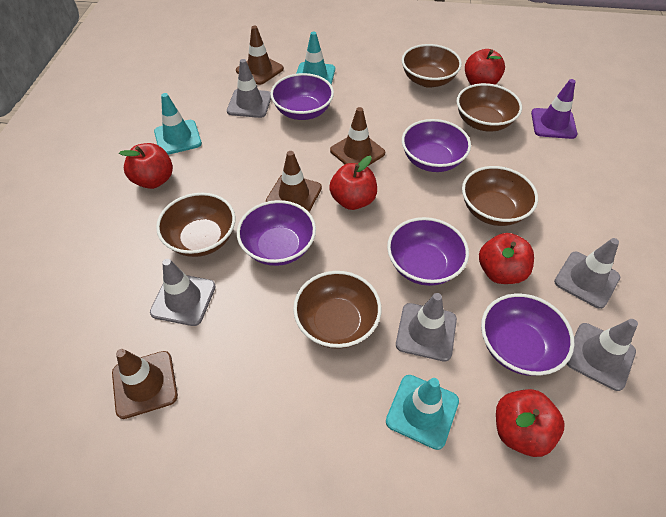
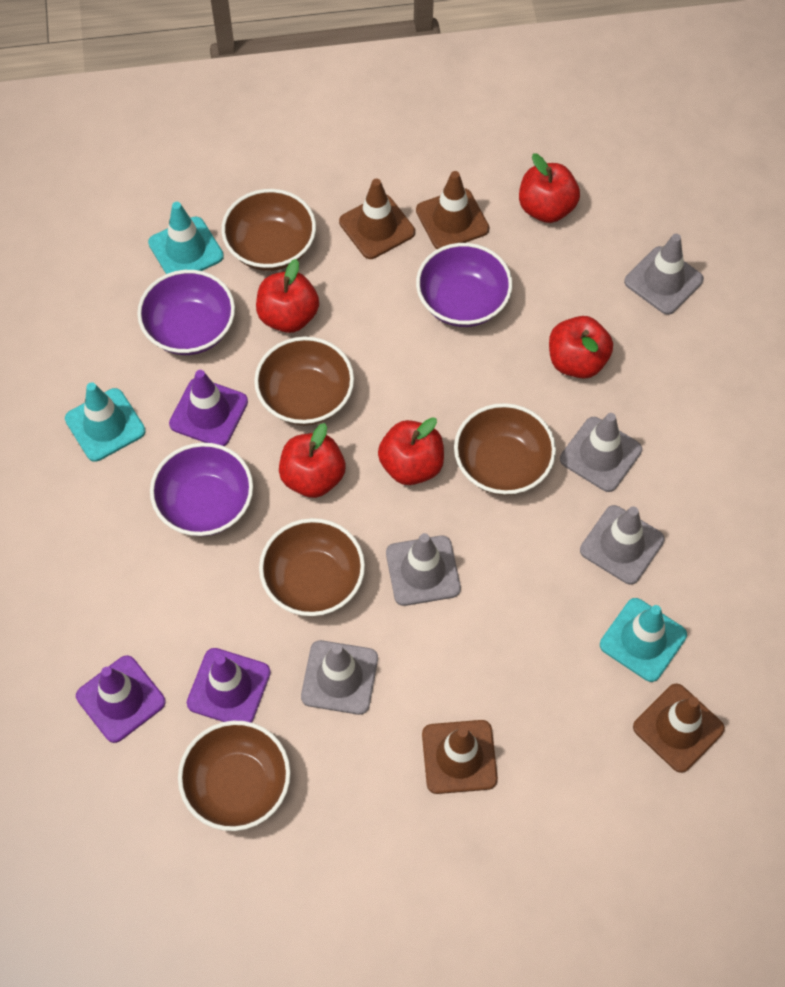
purple bowl: 5 -> 3
purple traffic cone: 1 -> 3

